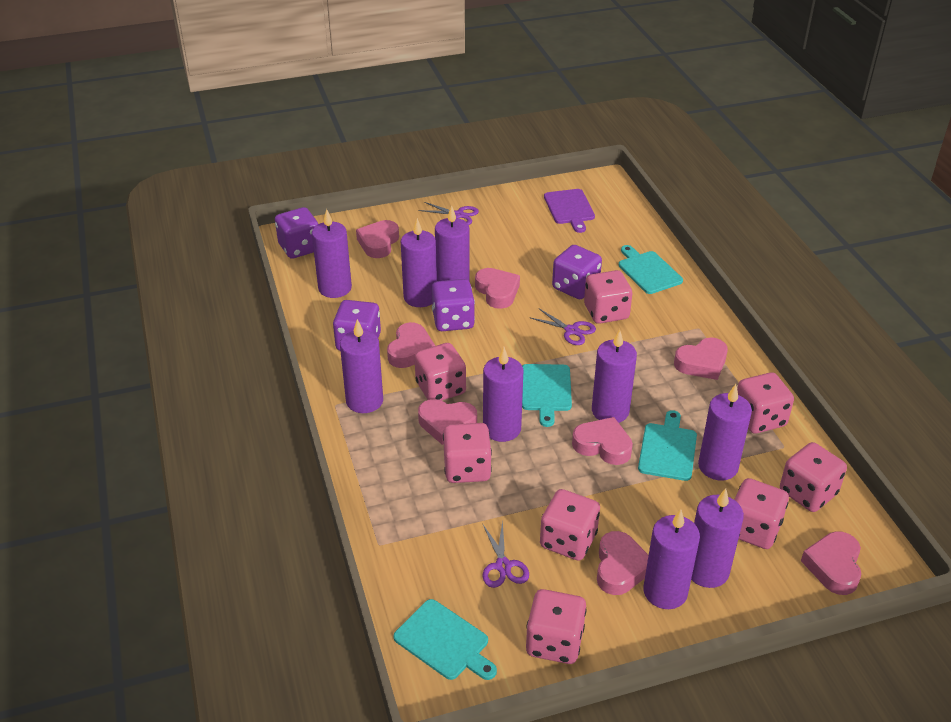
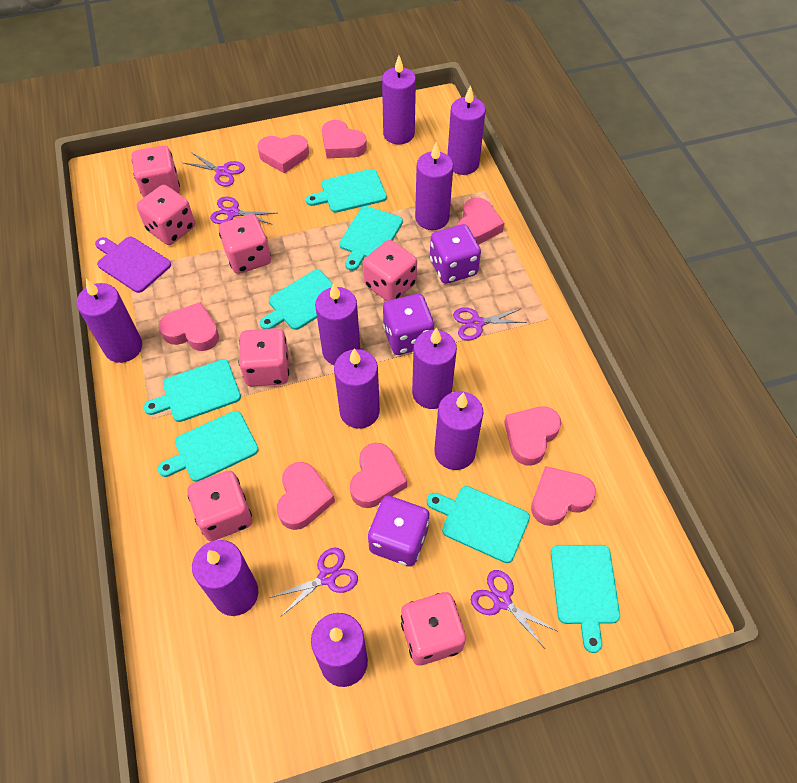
pink dice: 8 -> 7
purple candle: 9 -> 10
purple dice: 4 -> 3
purple scissors: 3 -> 5
turquoise cutting board: 4 -> 7

